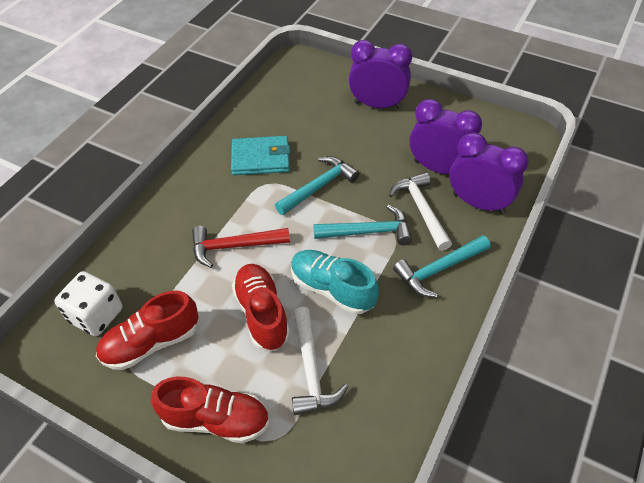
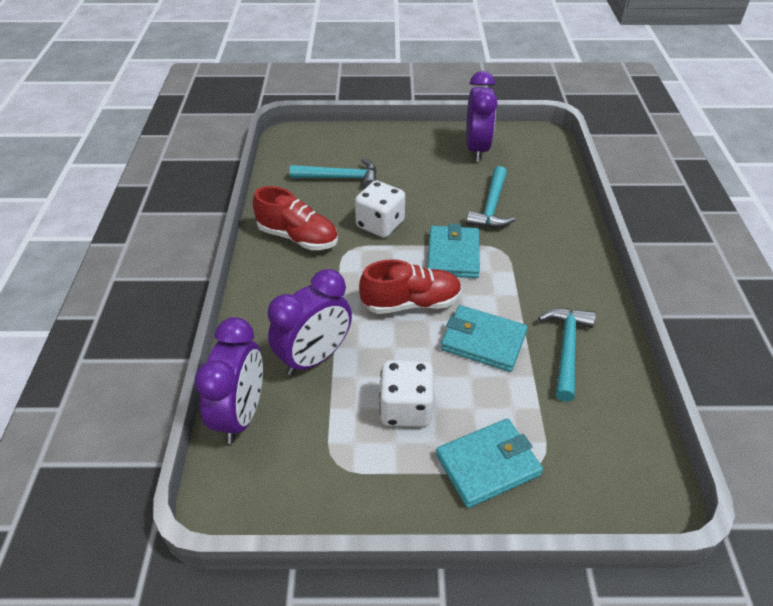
red hammer: 1 -> 0
red shoe: 3 -> 2
turquoise shoe: 1 -> 0
turquoise wallet: 1 -> 3
white dice: 1 -> 2
white hammer: 2 -> 0

